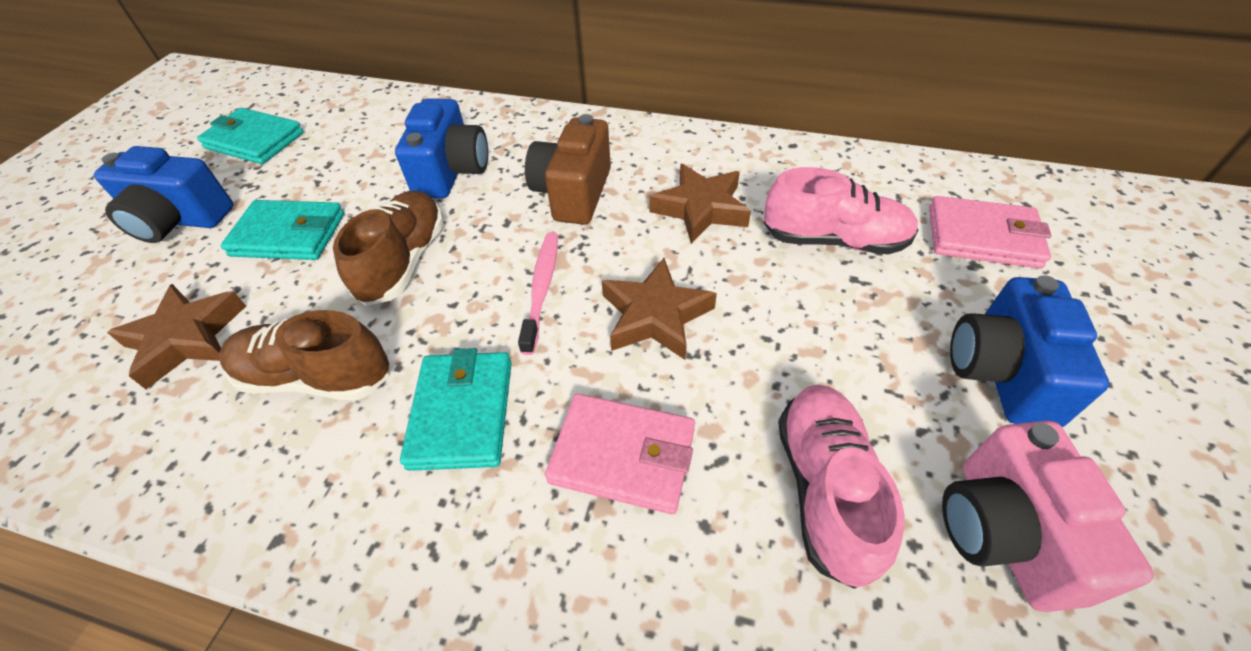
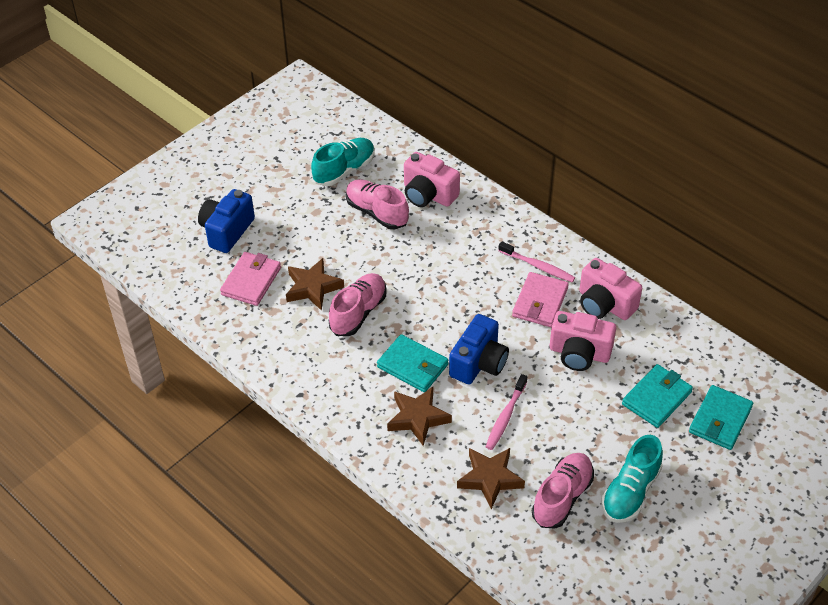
blue camera: 3 -> 2
brown camera: 1 -> 0
brown shoe: 2 -> 0
pink camera: 1 -> 3
pink shoe: 2 -> 3
pink toothbrush: 1 -> 2
turquoise shoe: 0 -> 2

